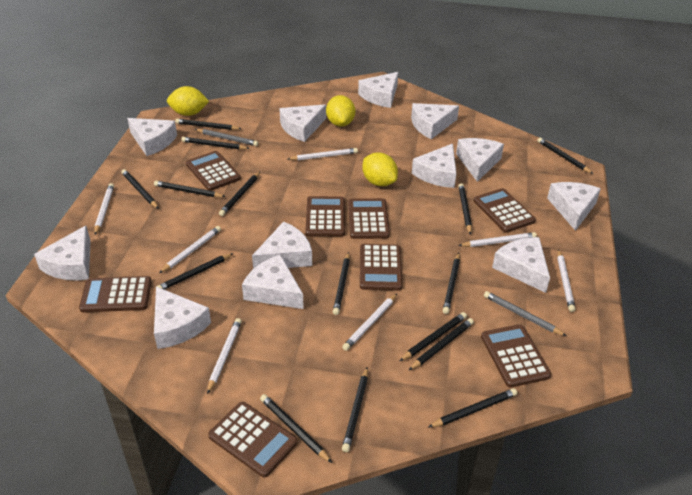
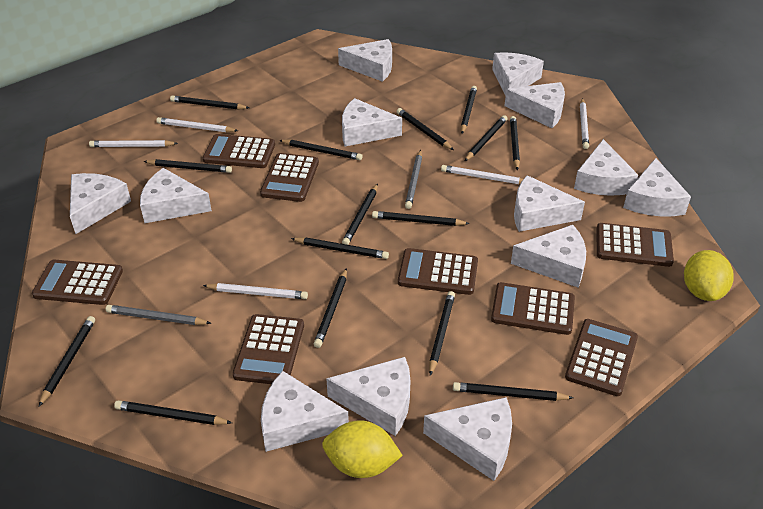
white cheese: 12 -> 13
white pencil: 7 -> 5
yellow lemon: 3 -> 2

